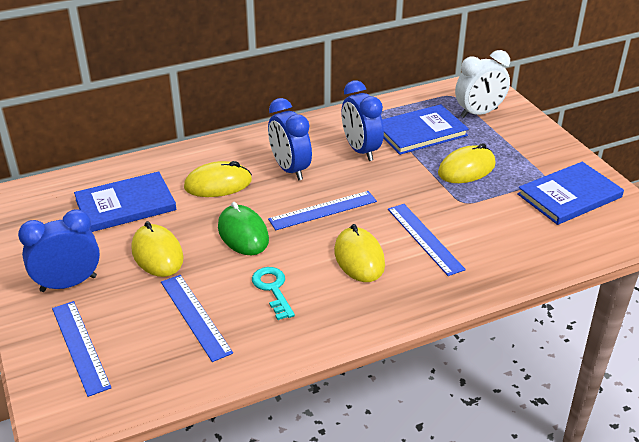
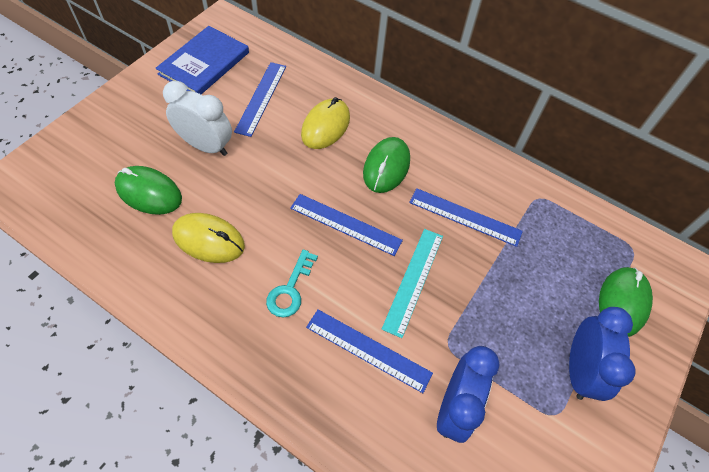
blue book: 3 -> 1
blue clock: 3 -> 2
green mouse: 1 -> 3
turquoise ruler: 0 -> 1
yellow mouse: 4 -> 2

